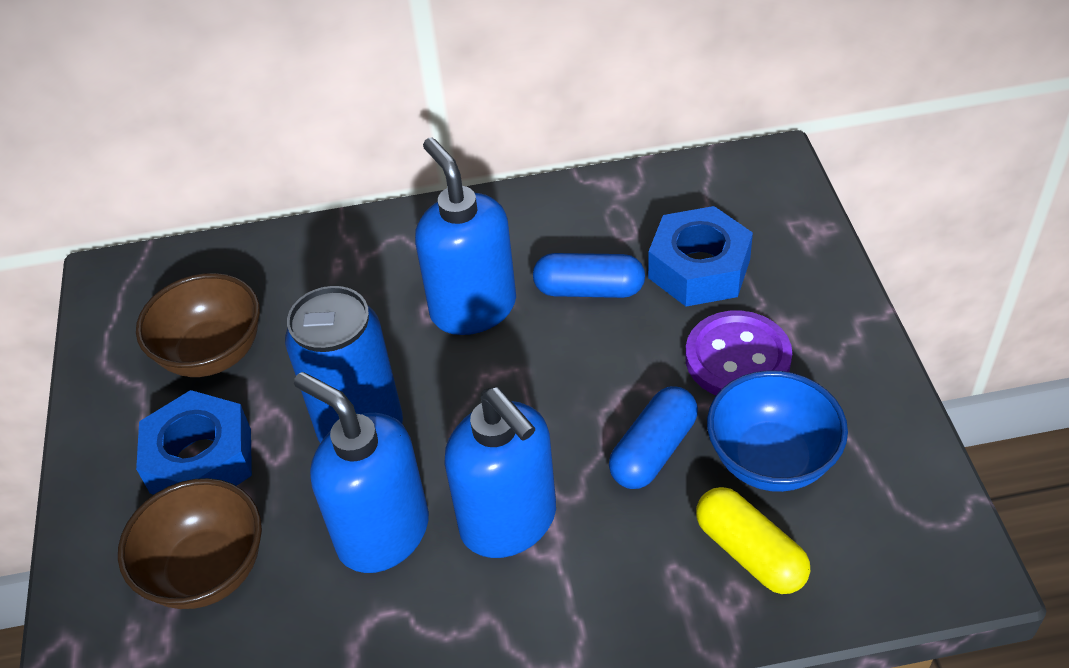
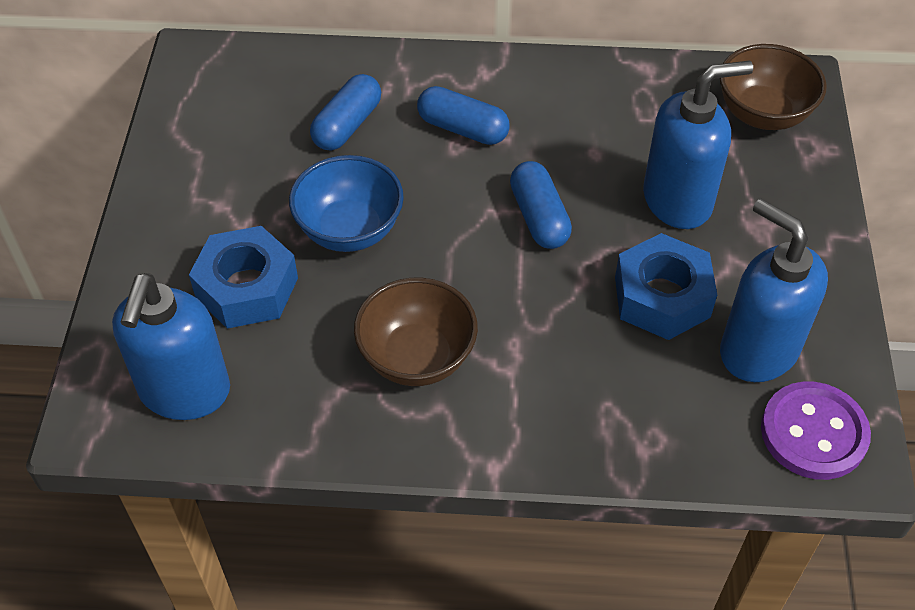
blue can: 1 -> 0
blue capsule: 2 -> 3
yellow capsule: 1 -> 0

